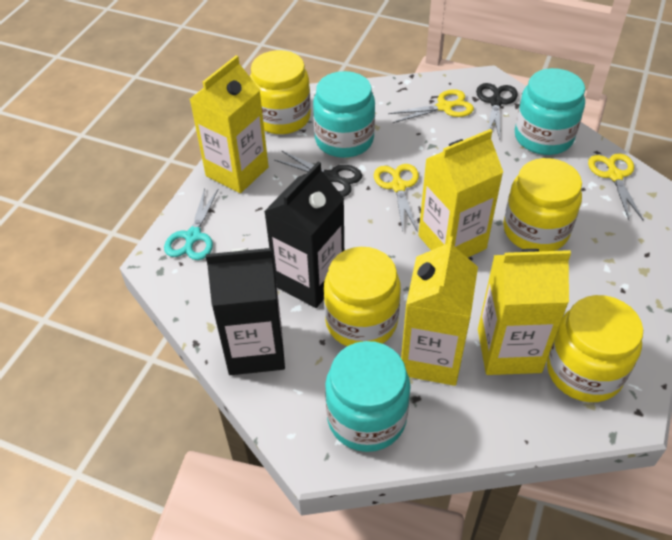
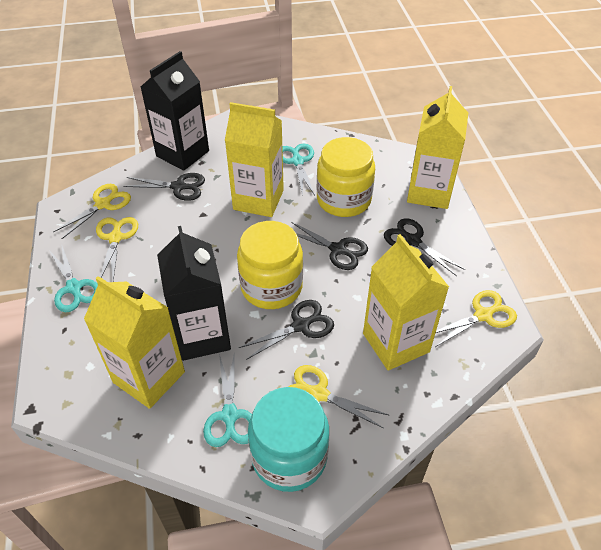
black scissors: 2 -> 4
turquoise jar: 3 -> 1
turquoise scissors: 1 -> 3
yellow jar: 4 -> 2
yellow scissors: 3 -> 4

